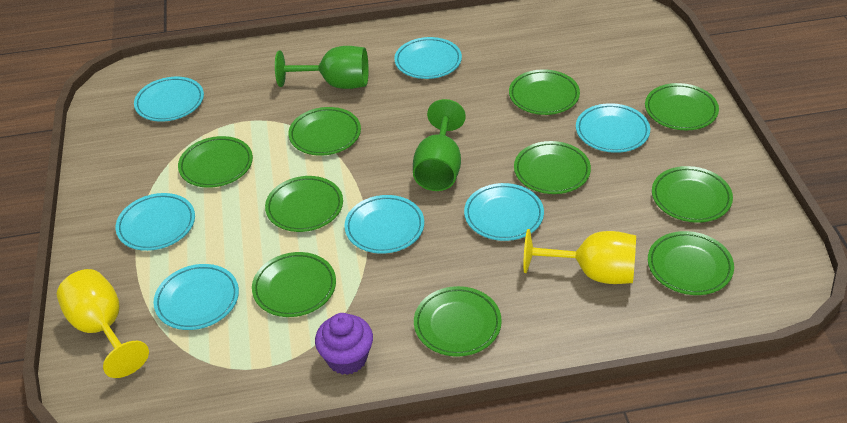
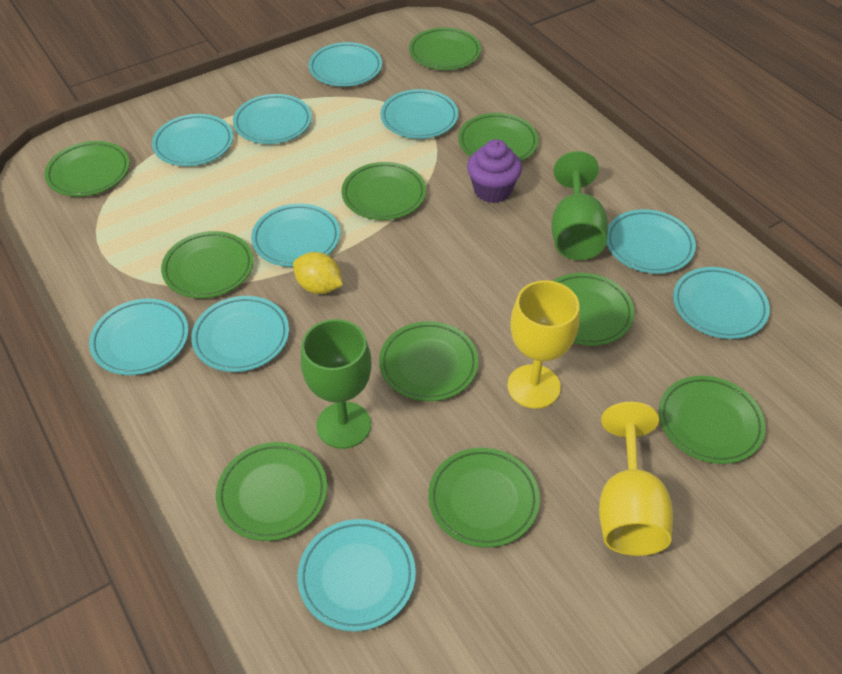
turquoise plate: 7 -> 10
yellow lemon: 0 -> 1

